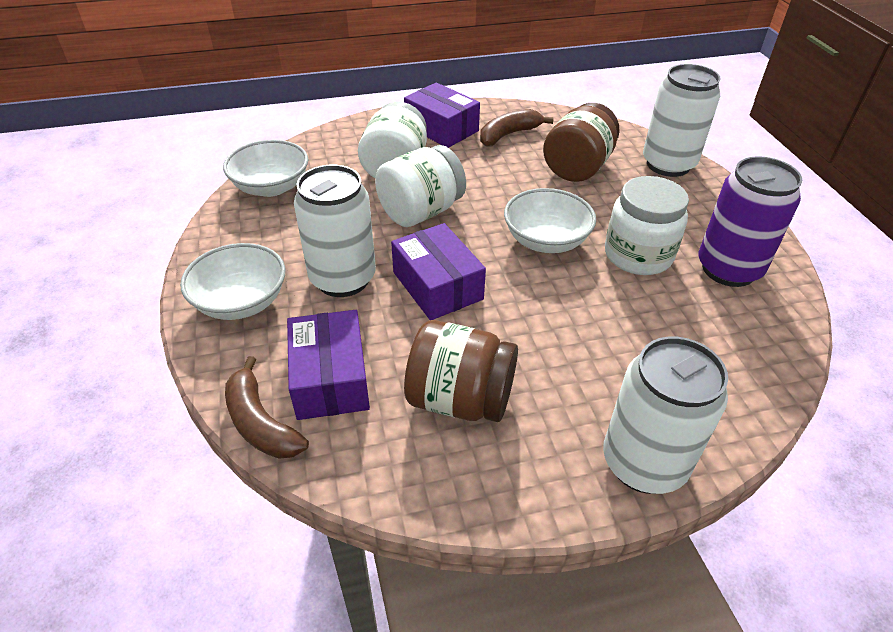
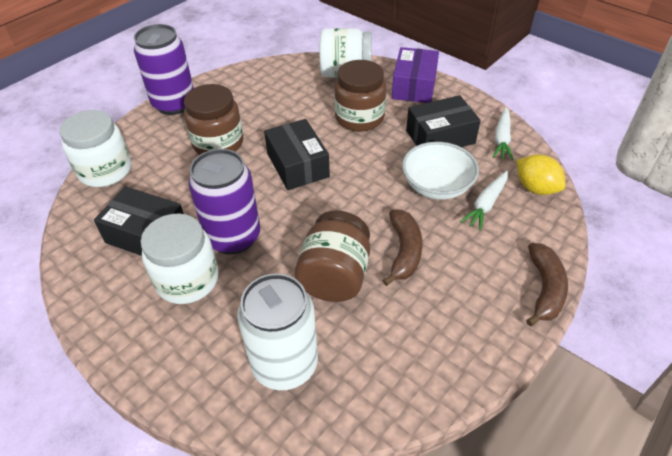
black box: 0 -> 3
brown jar: 2 -> 3
purple box: 3 -> 1
purple can: 1 -> 2
white bowl: 3 -> 1
white can: 3 -> 1
white carrot: 0 -> 2
yellow lemon: 0 -> 1

